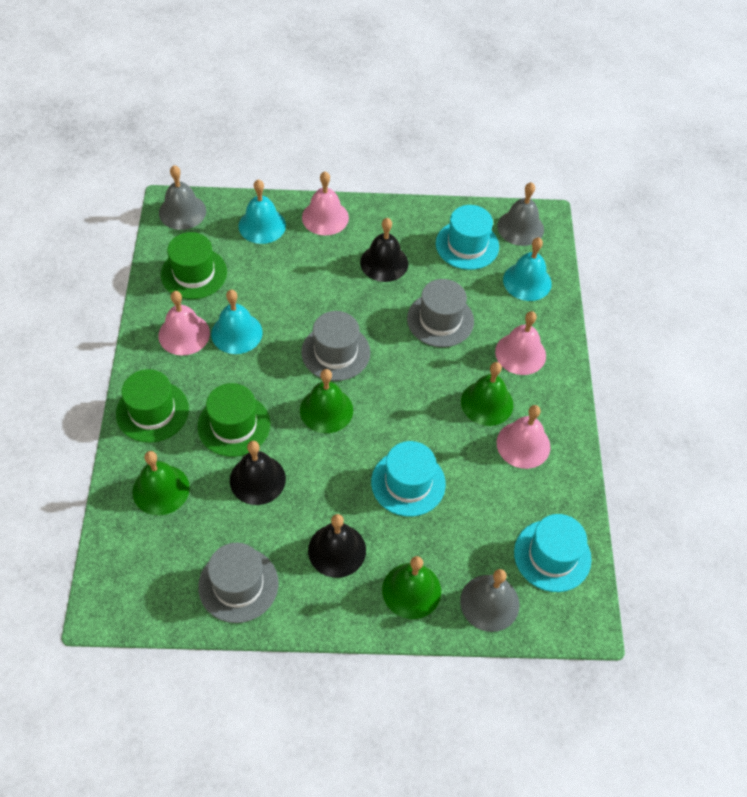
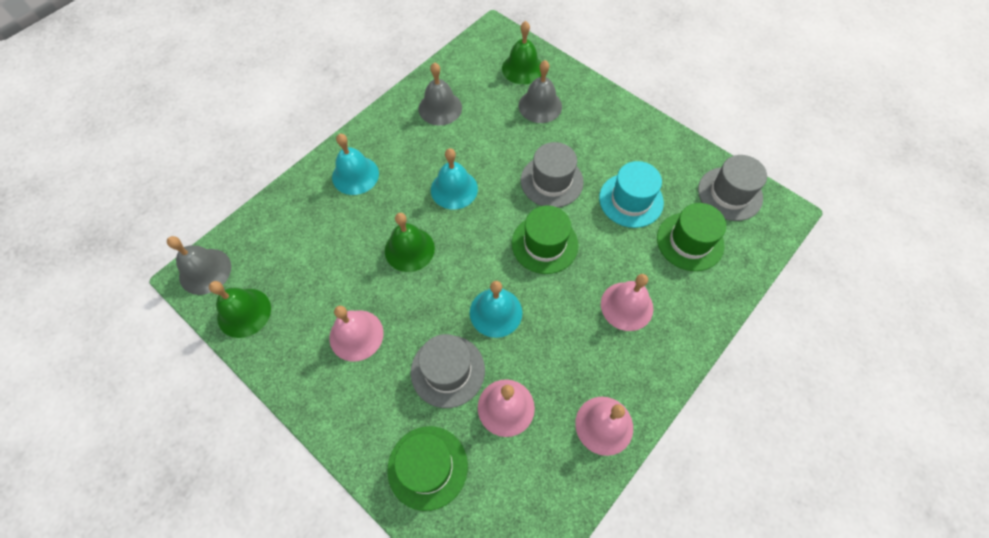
black bell: 3 -> 0
green bell: 4 -> 3
turquoise hat: 3 -> 1

